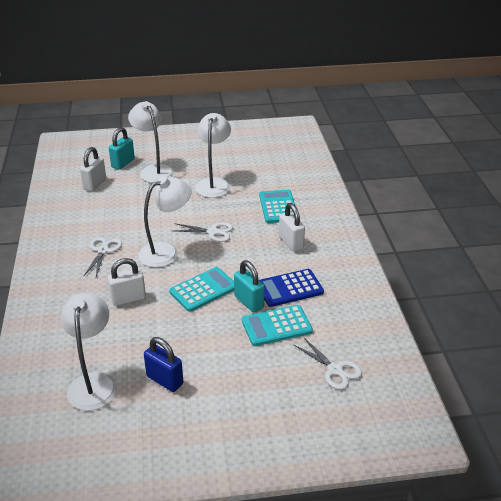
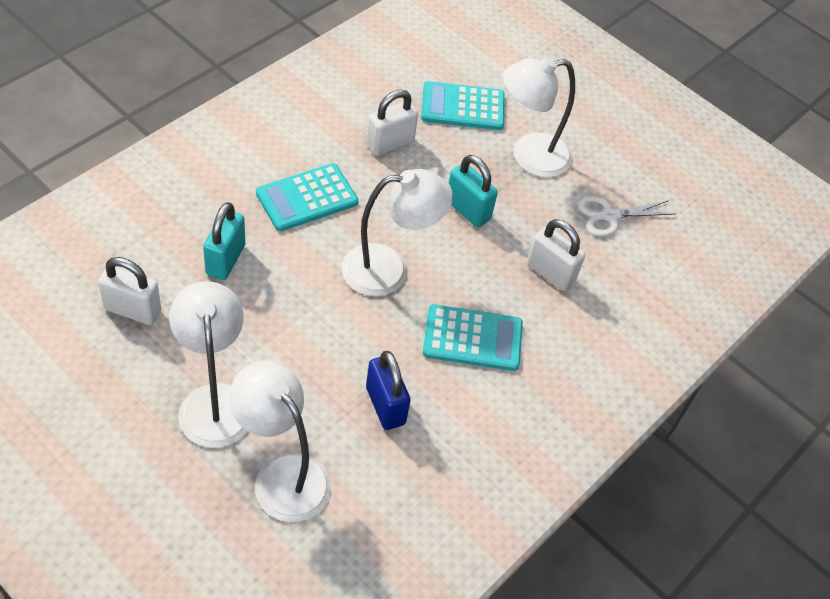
blue calculator: 1 -> 0
white scissors: 3 -> 1

